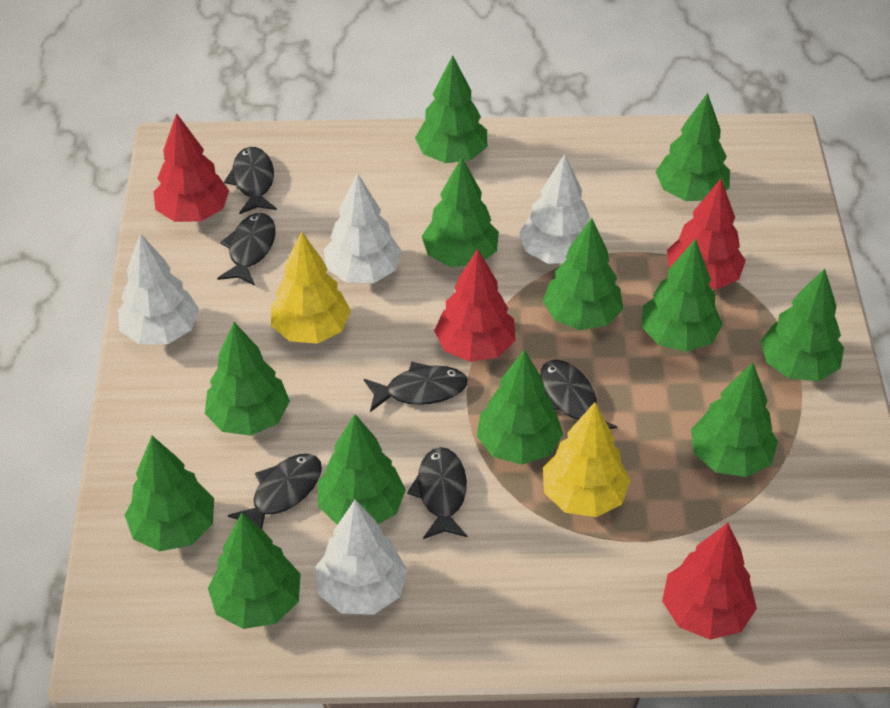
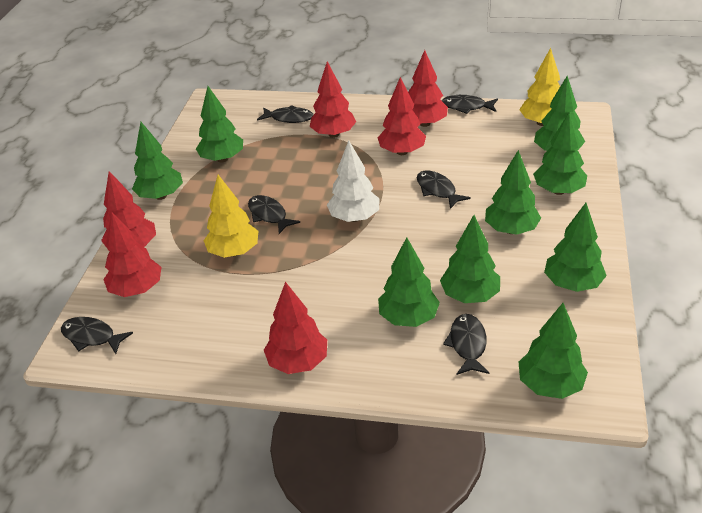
green tree: 12 -> 9
red tree: 4 -> 6
white tree: 4 -> 1

